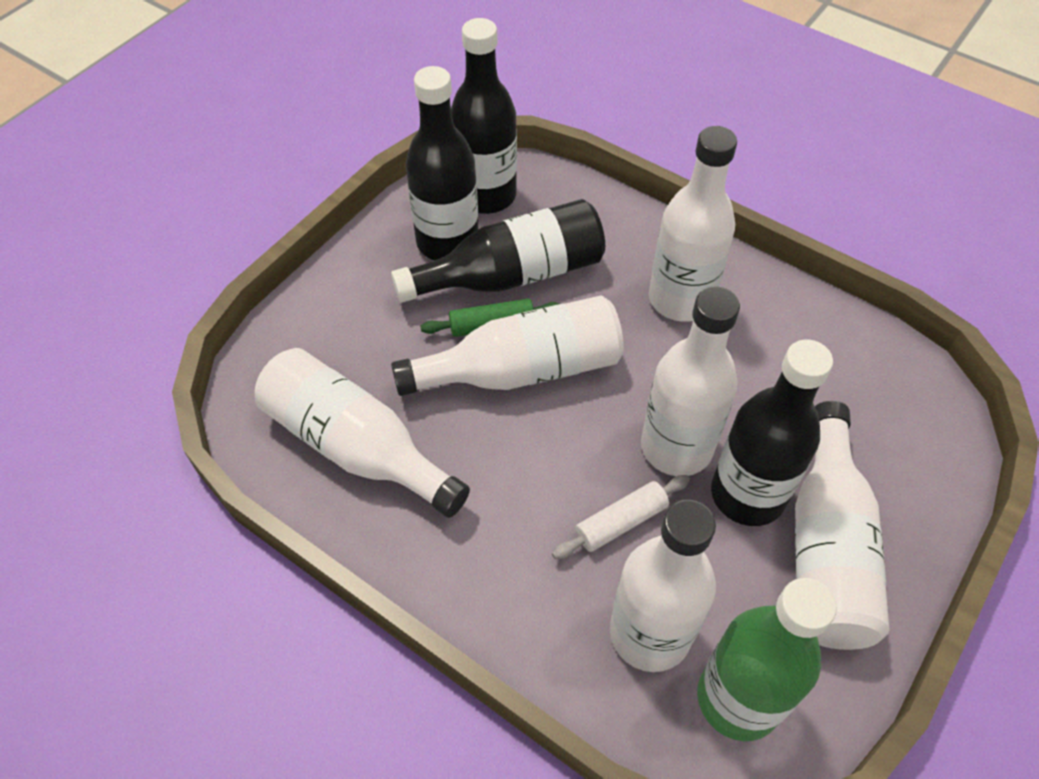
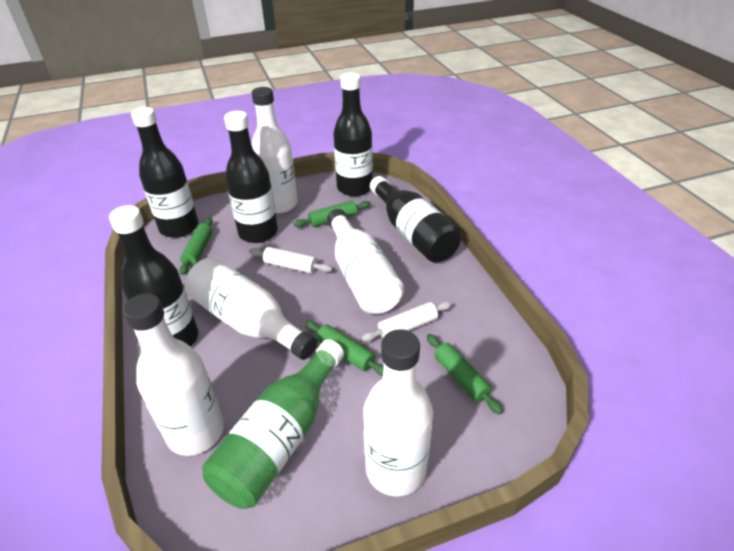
black bottle: 4 -> 5
green rolling pin: 1 -> 4
white bottle: 6 -> 5
white rolling pin: 1 -> 2

